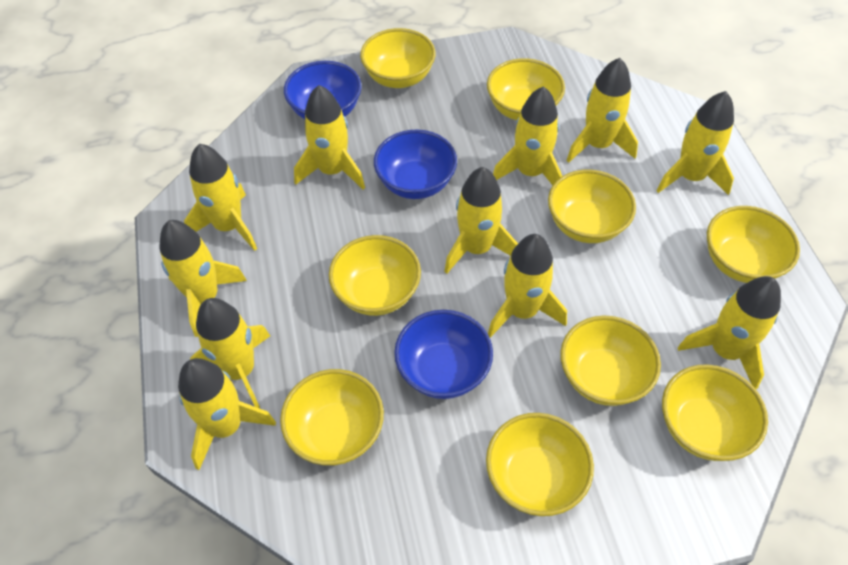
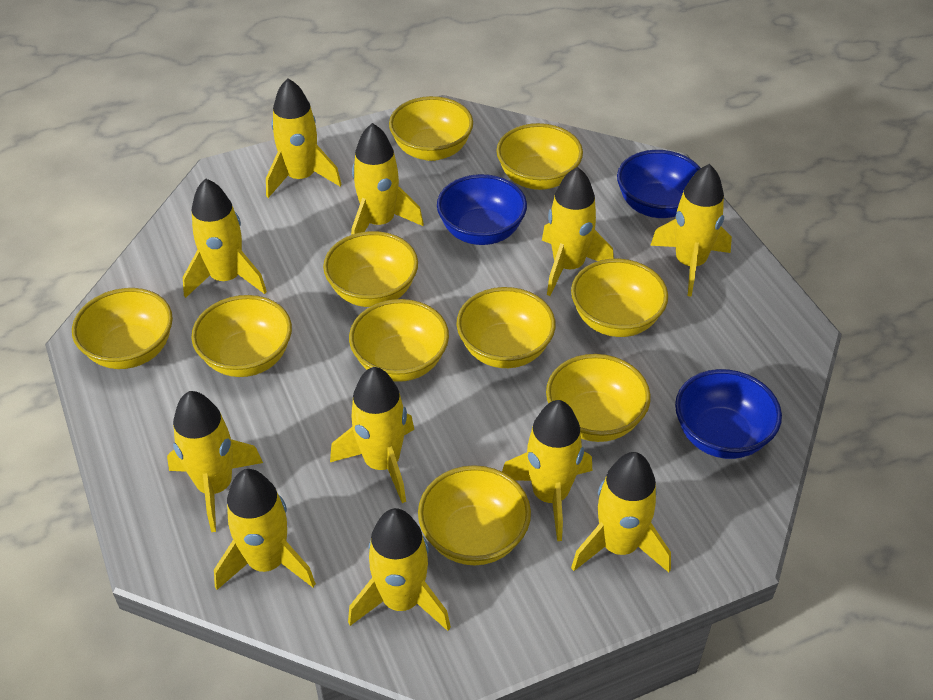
yellow bowl: 9 -> 10

